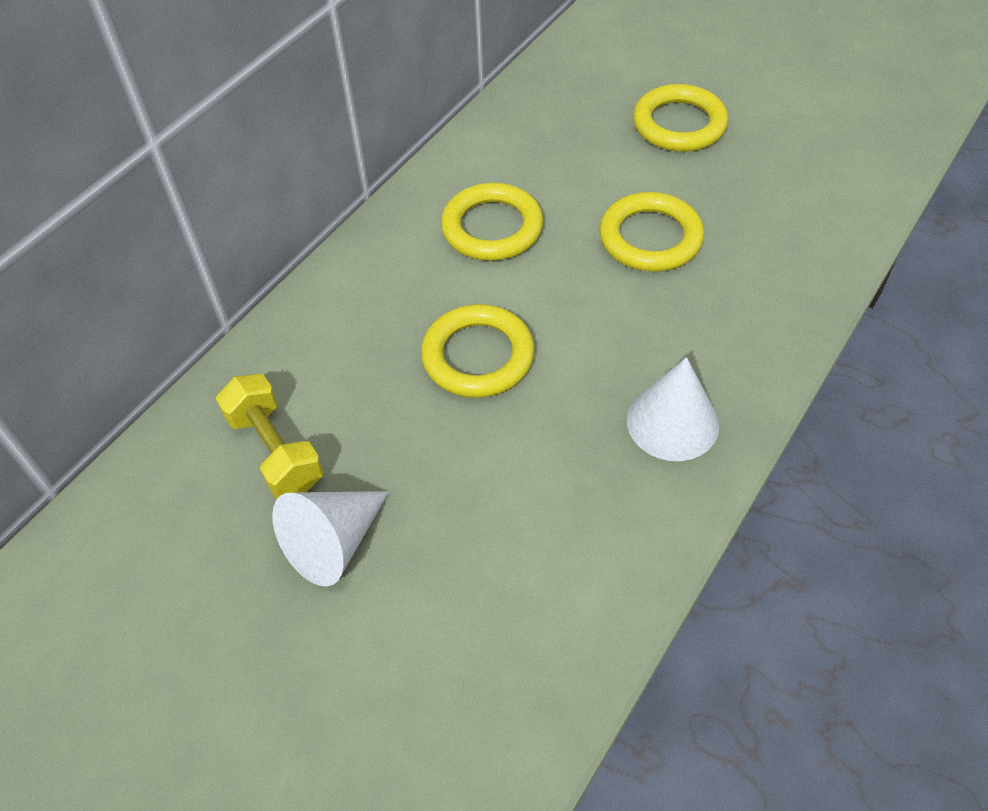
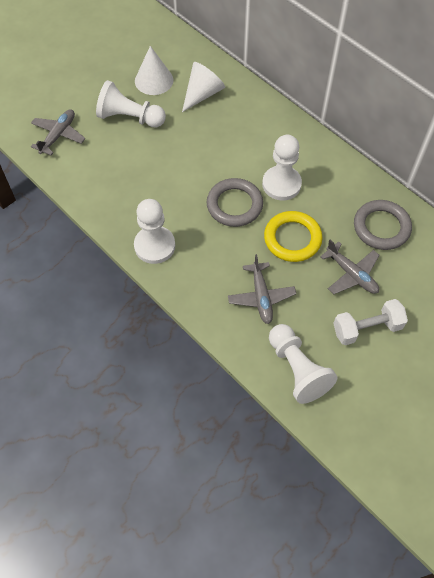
grey plane: 0 -> 3
grey ring: 0 -> 2
white dumbbell: 0 -> 1
white pawn: 0 -> 4
yellow dumbbell: 1 -> 0
yellow ring: 4 -> 1

